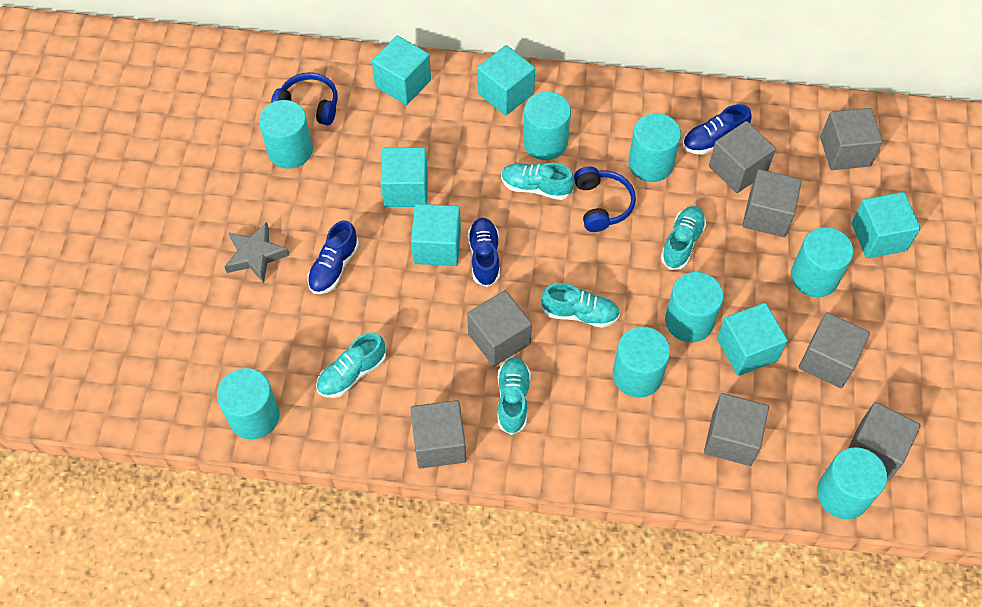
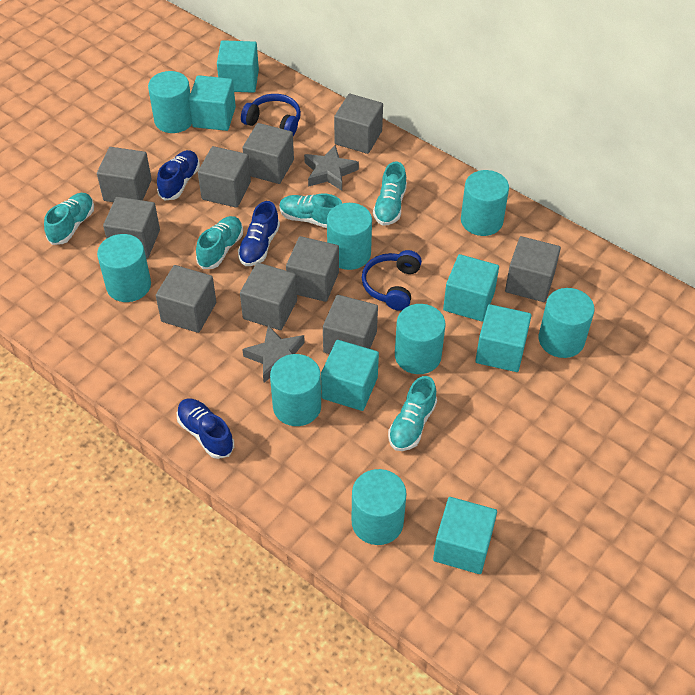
grey cube: 8 -> 10
grey star: 1 -> 2

